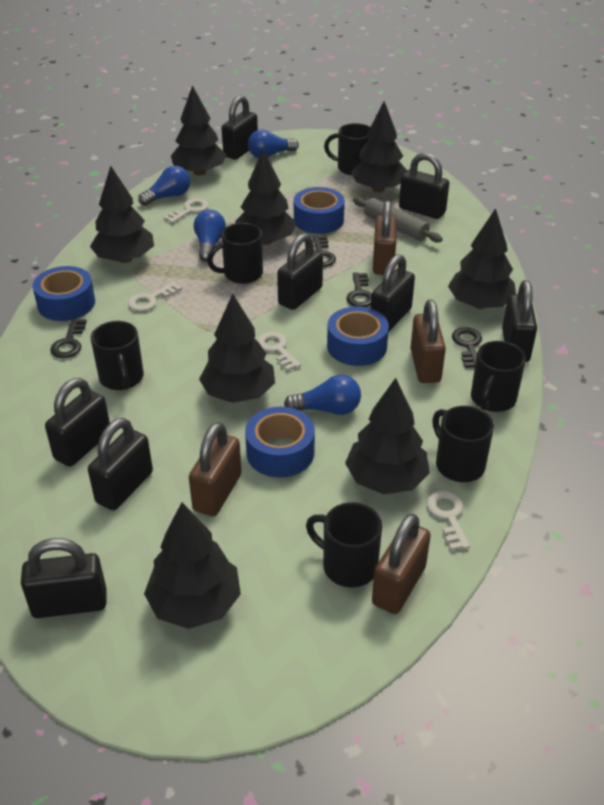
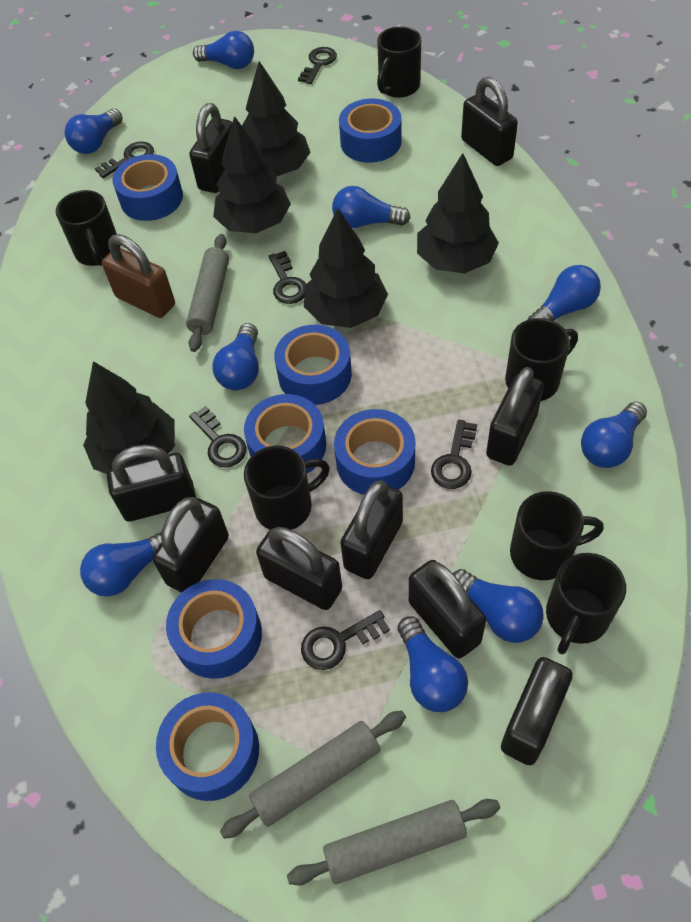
black key: 4 -> 6
black padlock: 8 -> 9
black tree: 8 -> 5
blue light bulb: 4 -> 9
blue tape: 4 -> 7
brown padlock: 4 -> 1
grey rolling pin: 1 -> 3
white key: 4 -> 0

